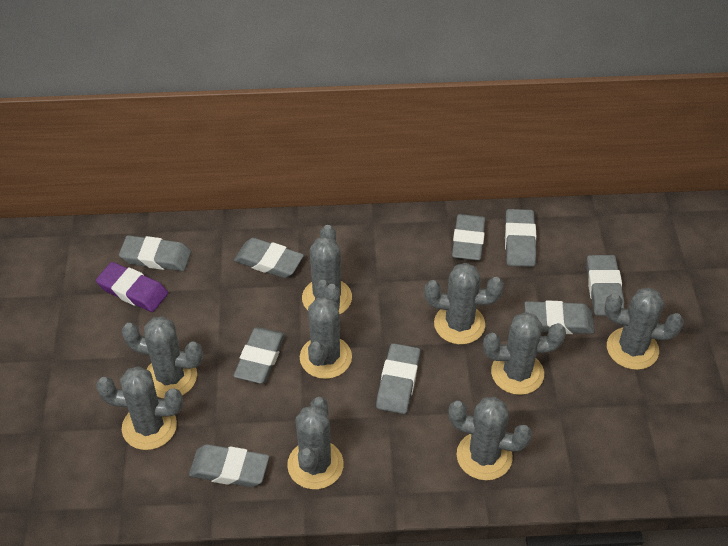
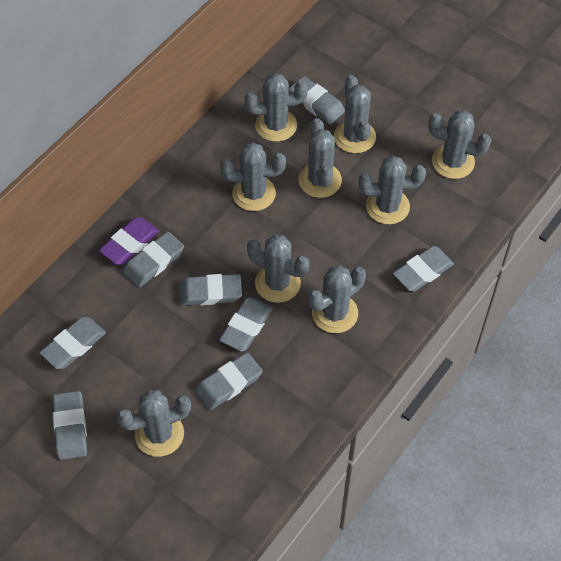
grey eraser: 9 -> 8

